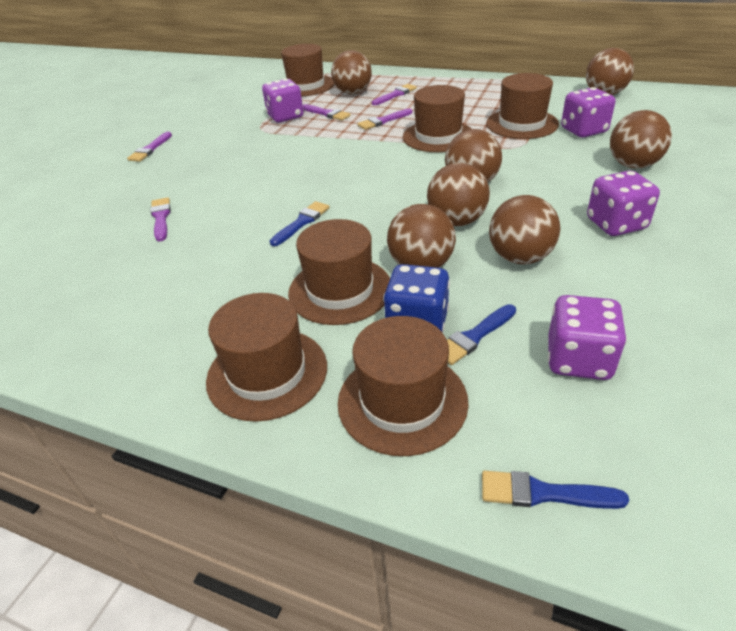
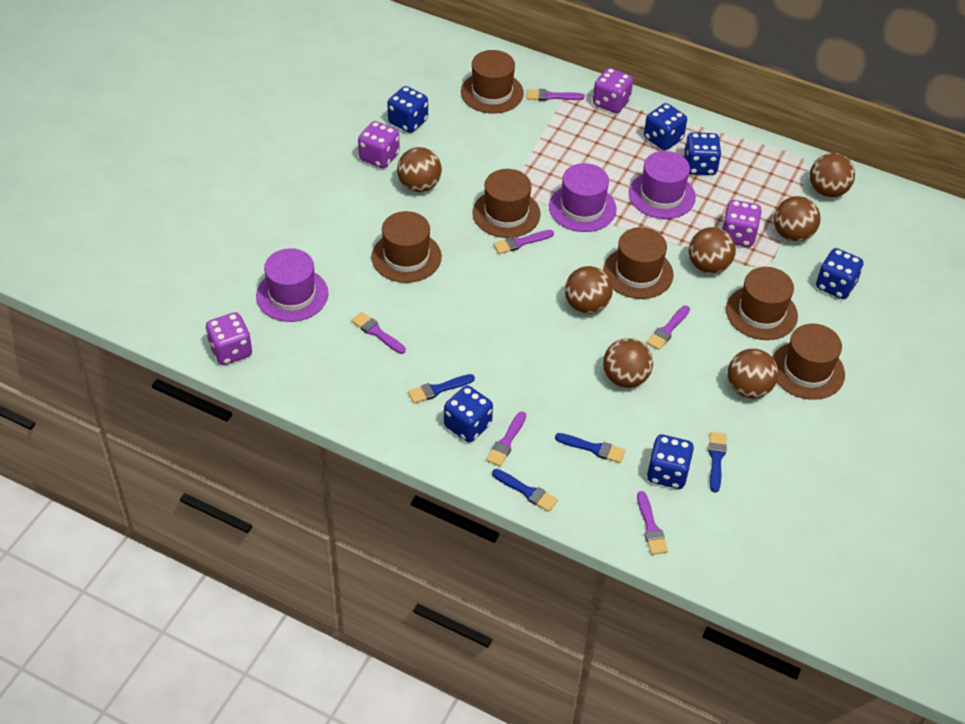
blue brush: 3 -> 4
blue dice: 1 -> 6
purple brush: 5 -> 6
purple hat: 0 -> 3

